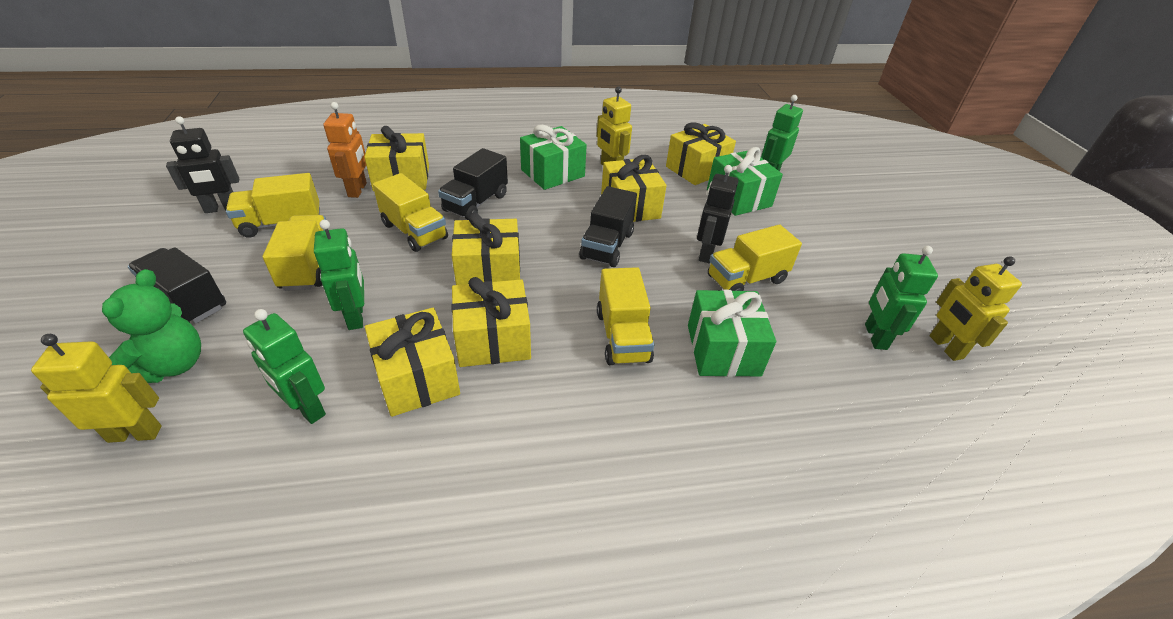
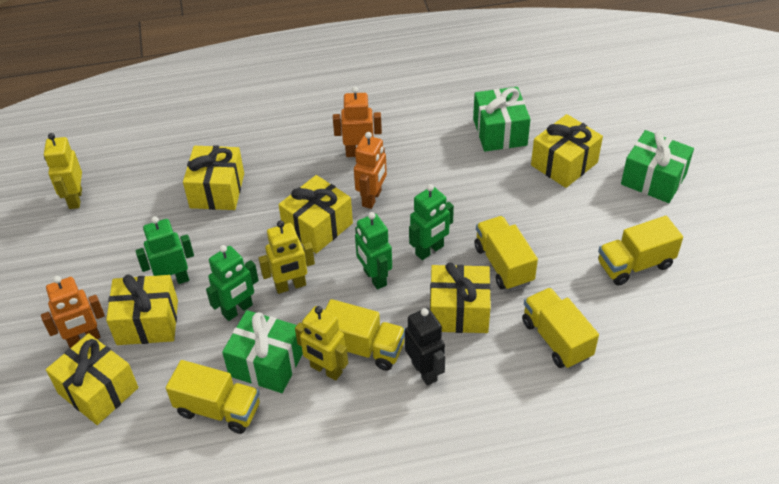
black robot: 2 -> 1
black truck: 3 -> 0
green teddy bear: 1 -> 0
orange robot: 1 -> 3

